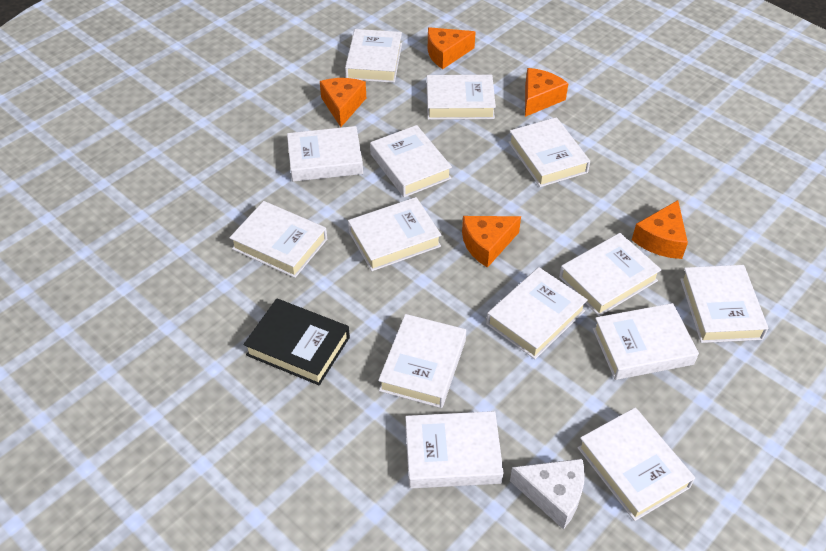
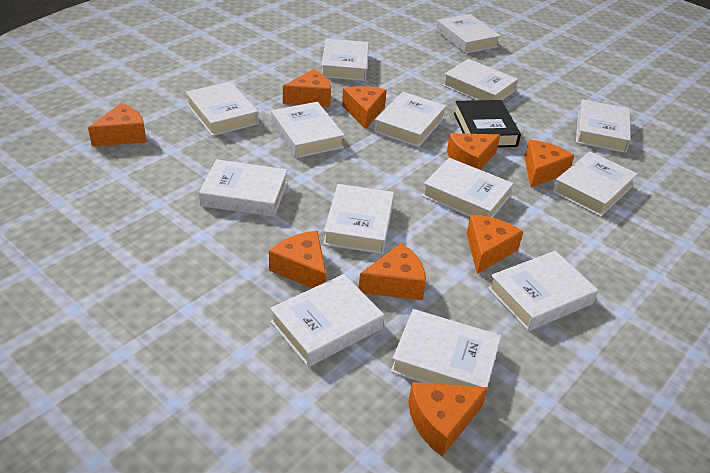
orange cheese: 5 -> 9
white cheese: 1 -> 0

